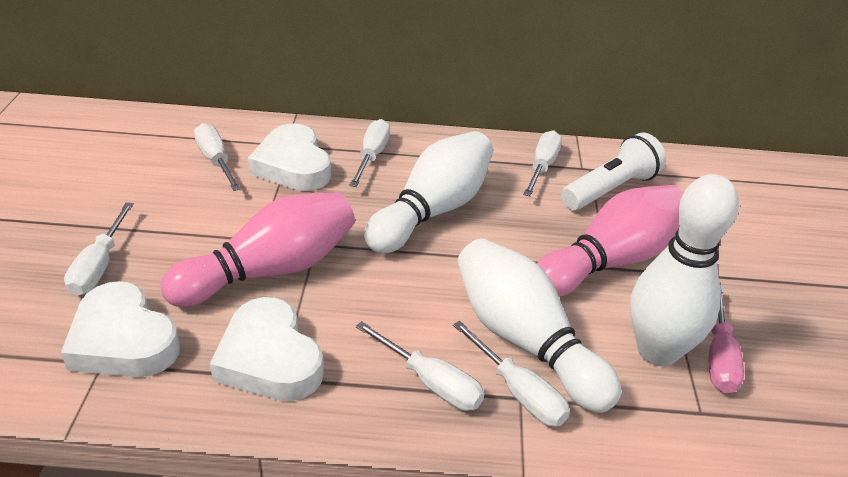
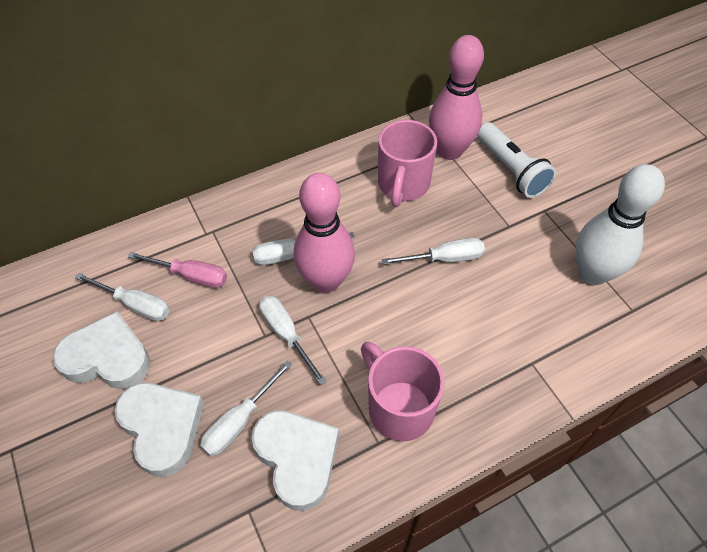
pink mug: 0 -> 2
white bowling pin: 3 -> 1
white screwdriver: 6 -> 5

